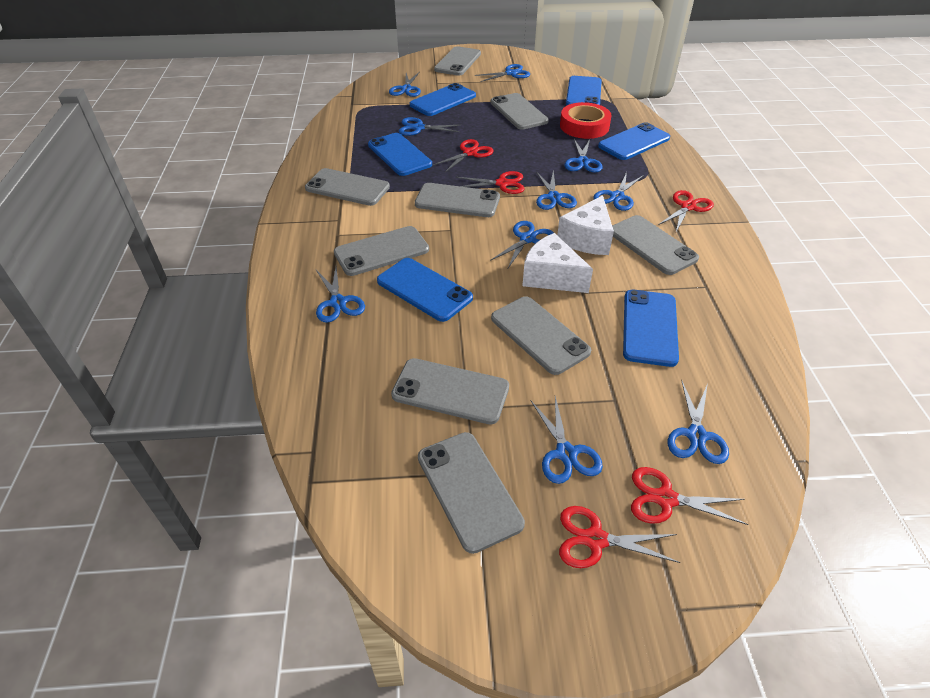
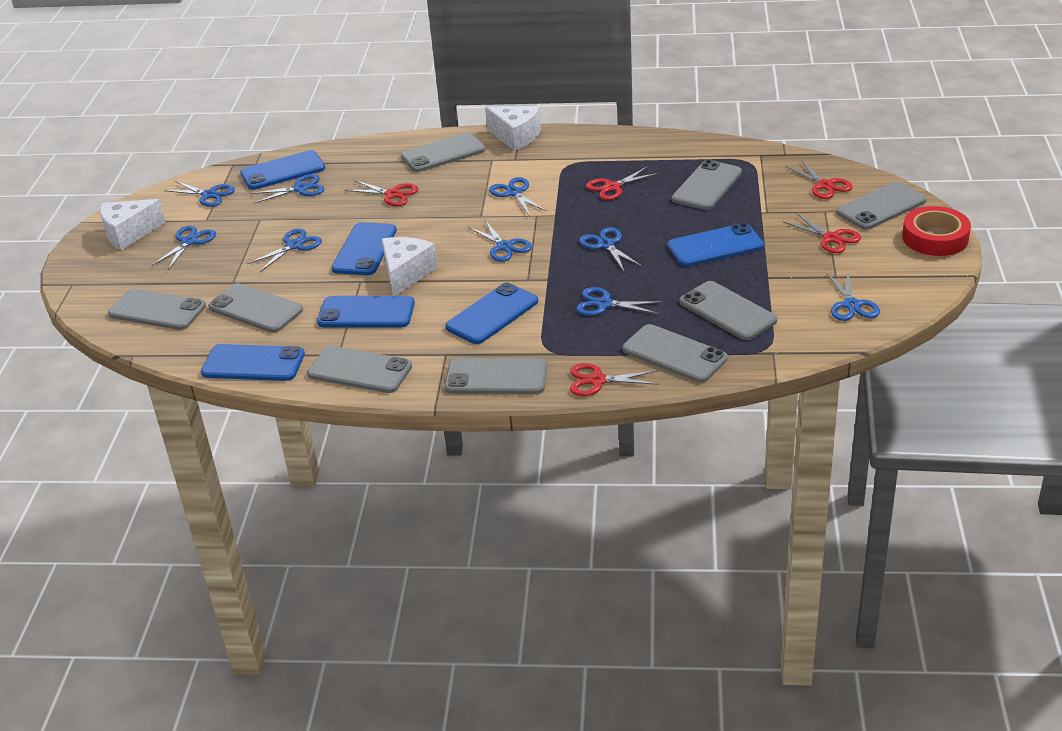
blue scissors: 10 -> 9
white cheese: 2 -> 3

